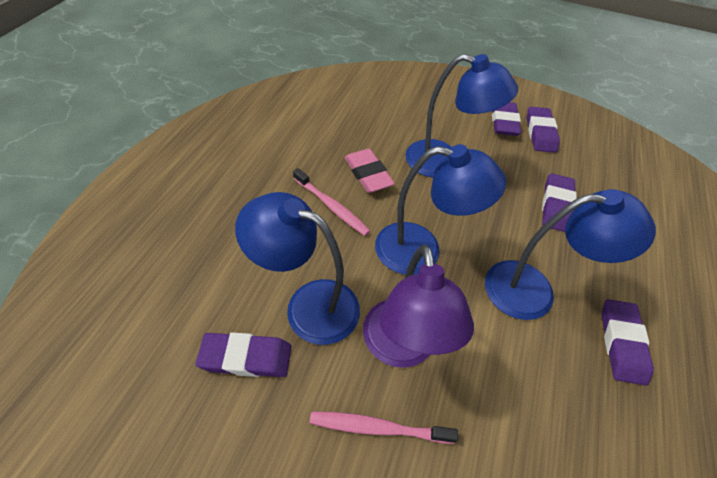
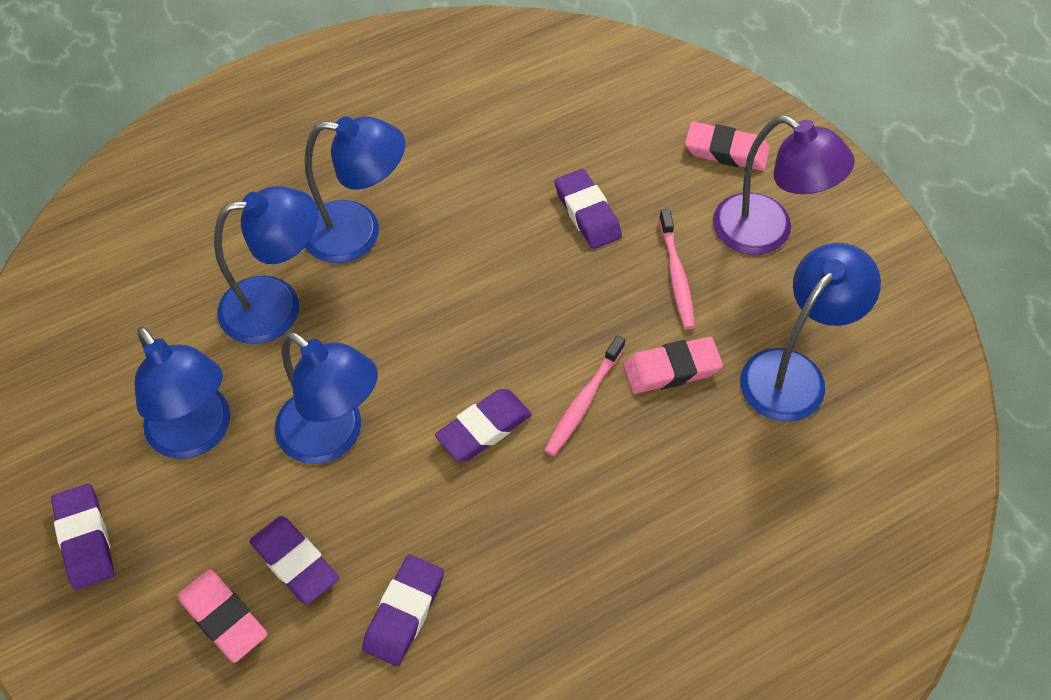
blue lamp: 4 -> 5
pink eraser: 1 -> 3

